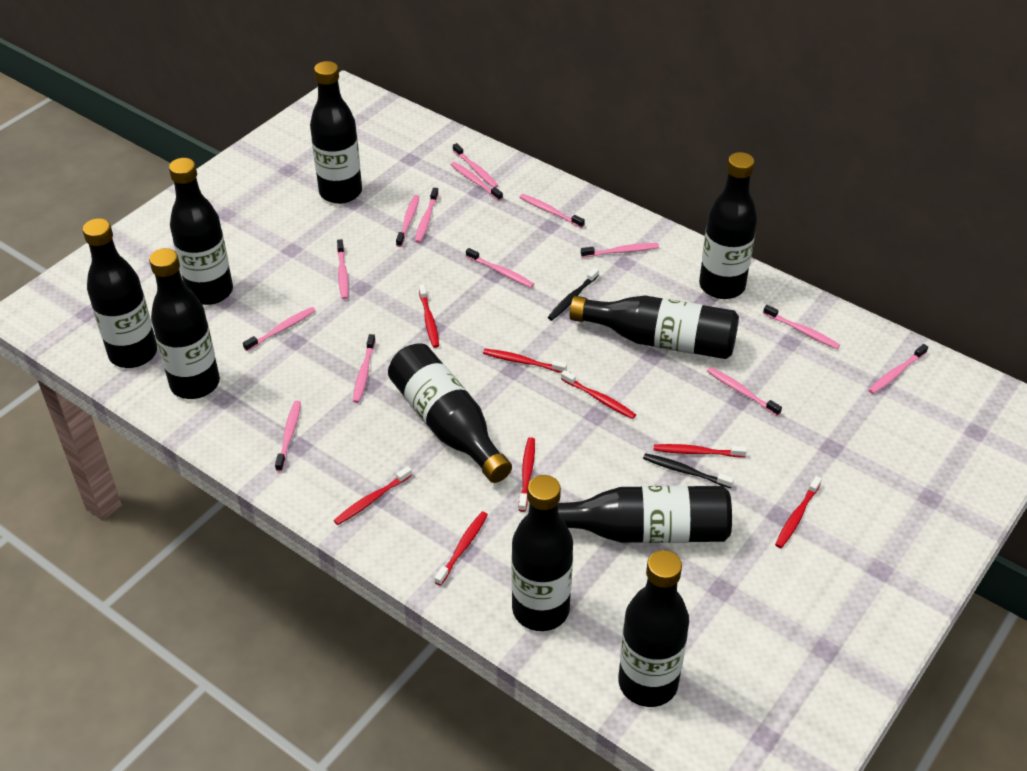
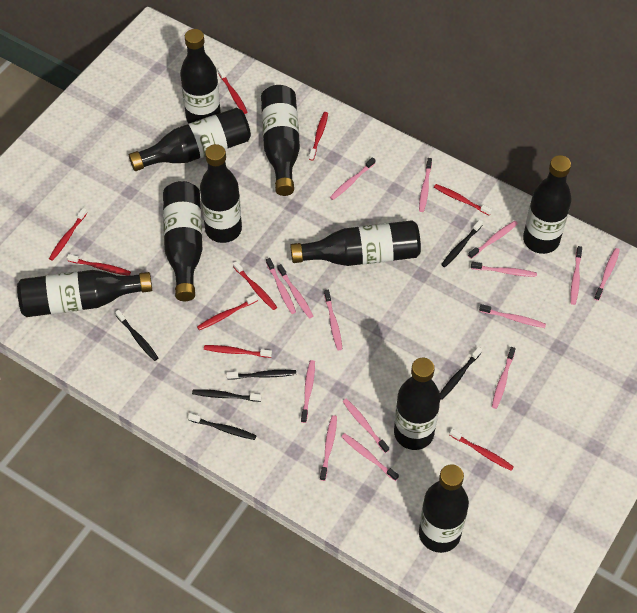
black toothbrush: 2 -> 6
pink toothbrush: 14 -> 15
red toothbrush: 8 -> 9

